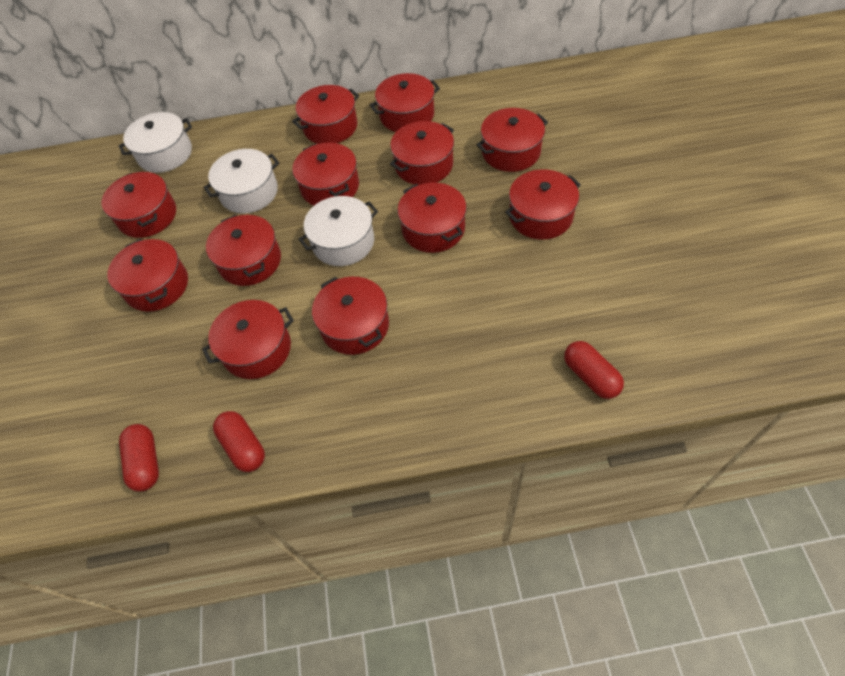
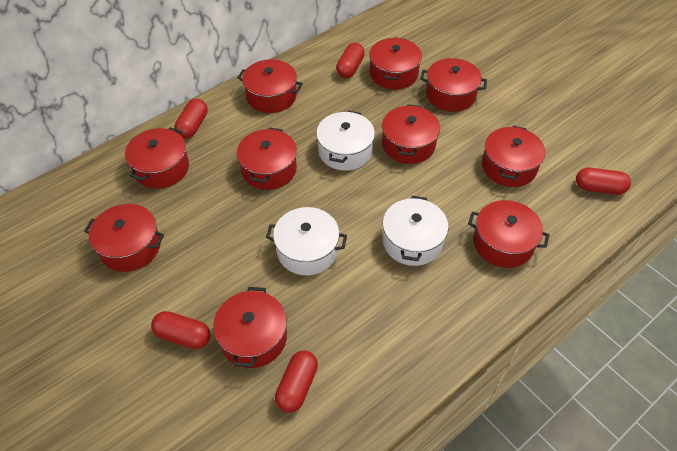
red capsule: 3 -> 5
red pot: 12 -> 10

